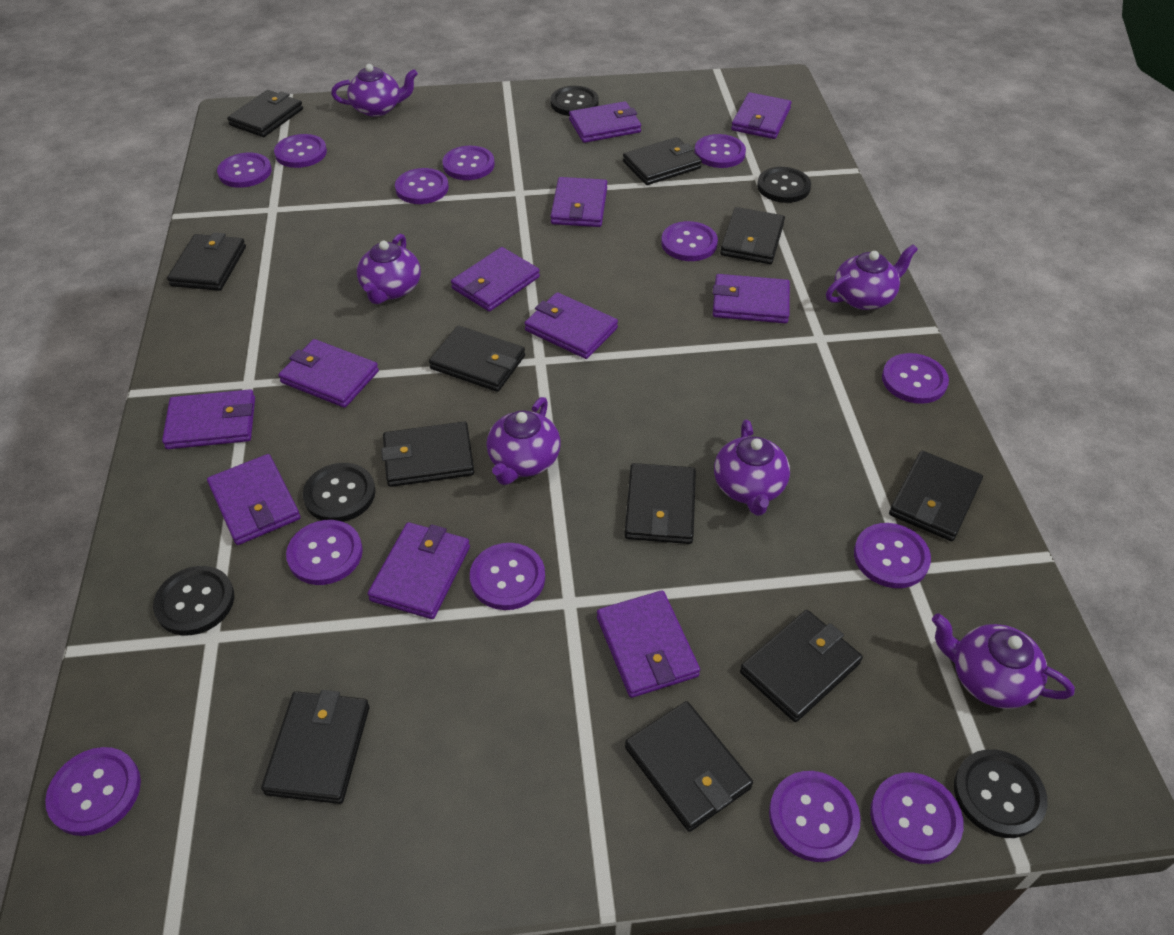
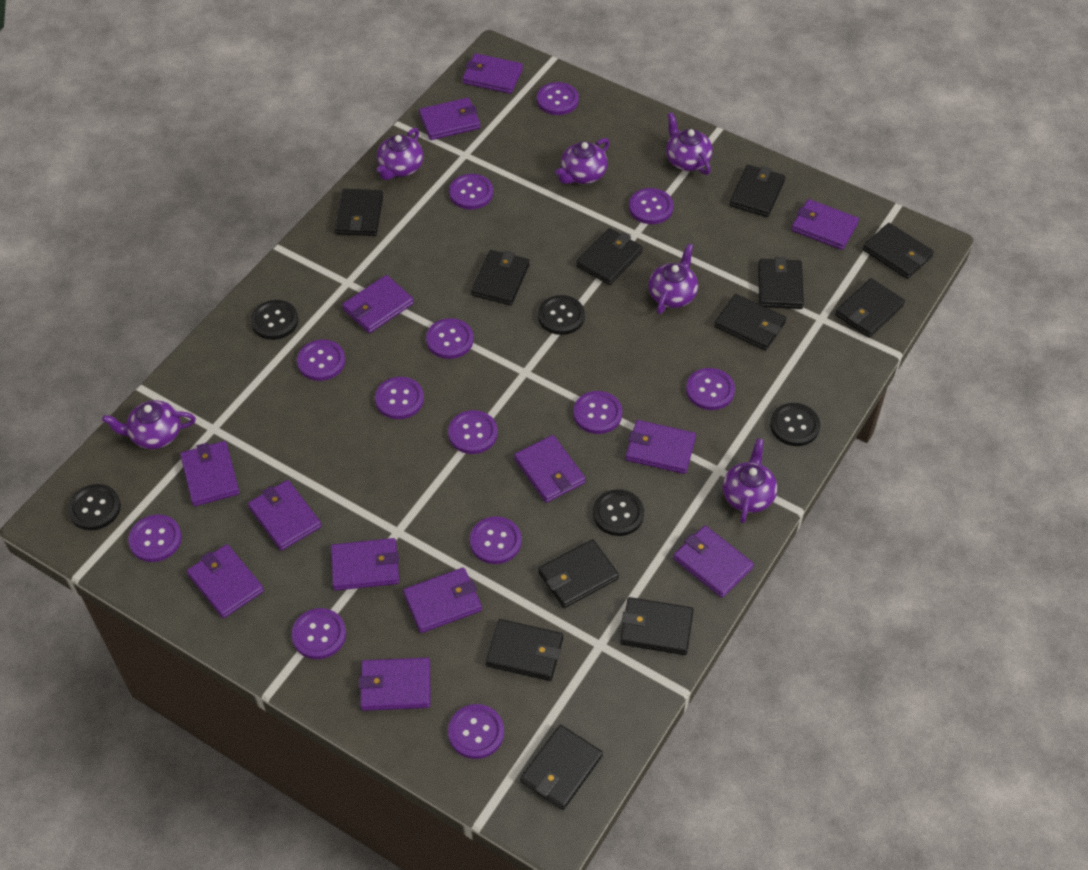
black wallet: 11 -> 12
purple wallet: 11 -> 13

